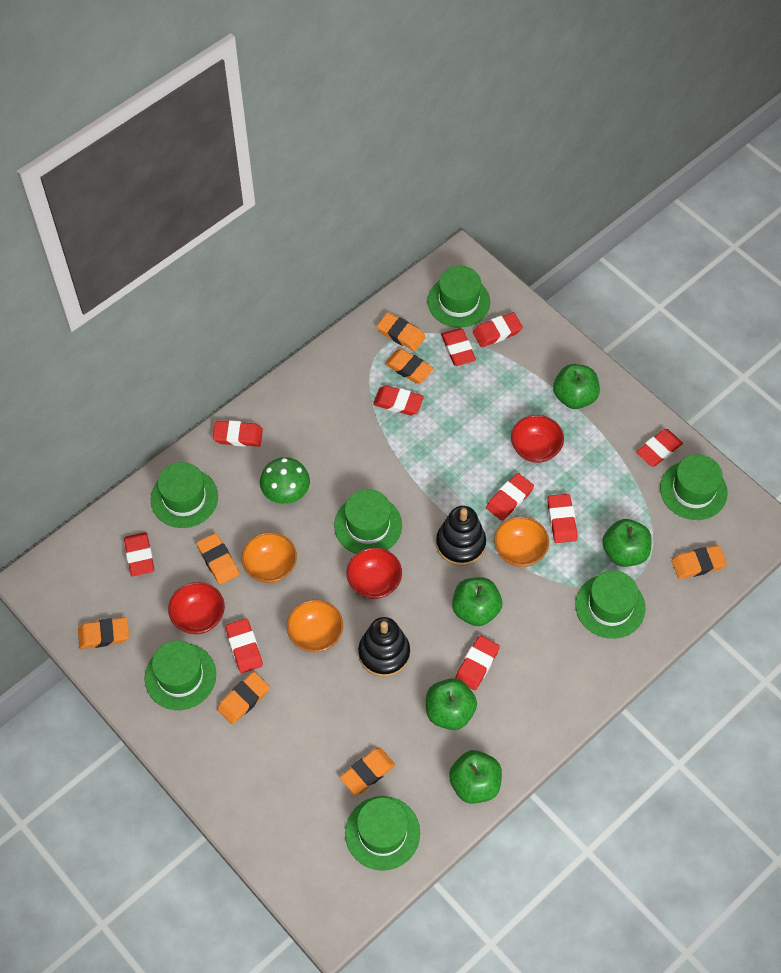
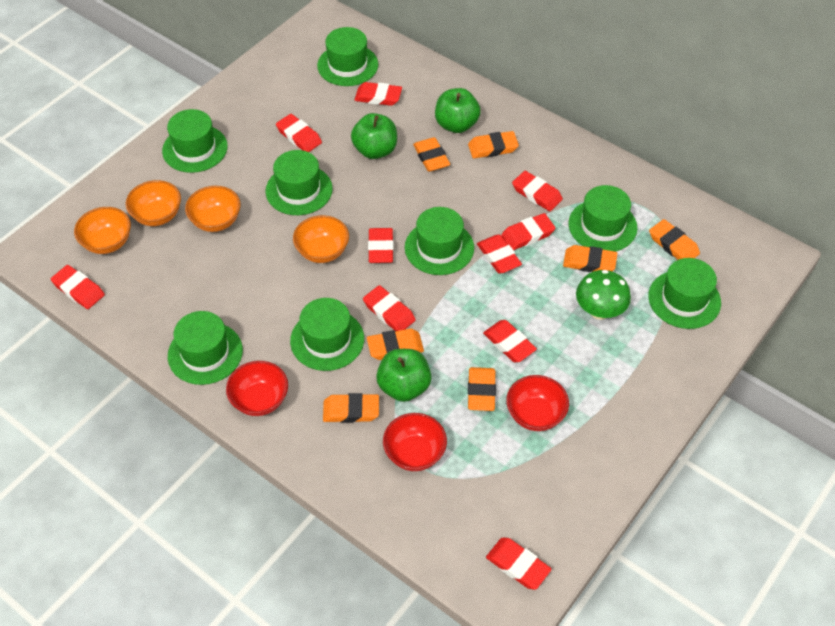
black stacking toy: 2 -> 0
green apple: 5 -> 3
green hat: 7 -> 8
orange bowl: 3 -> 4

